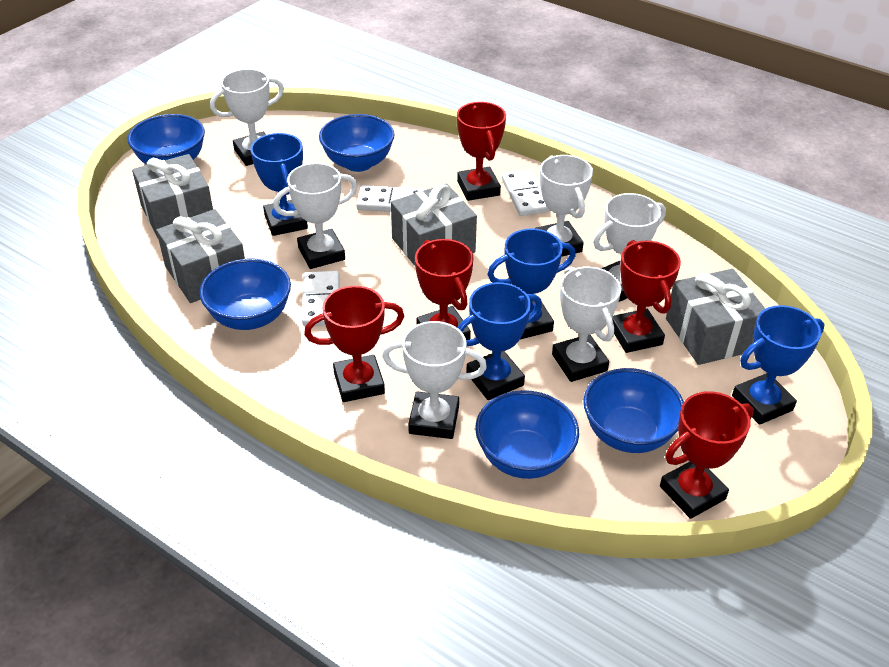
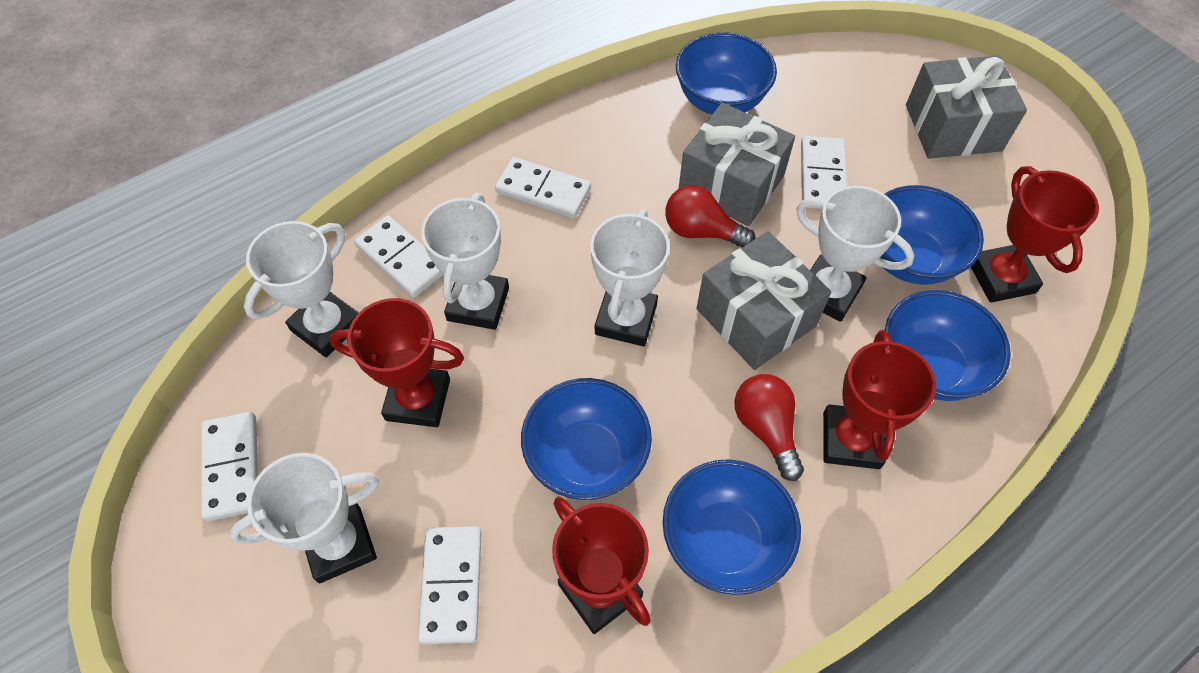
blue trophy: 4 -> 0
grey gift: 4 -> 3
red light bulb: 0 -> 2
red trophy: 5 -> 4
white domino: 3 -> 5
white trophy: 6 -> 5

